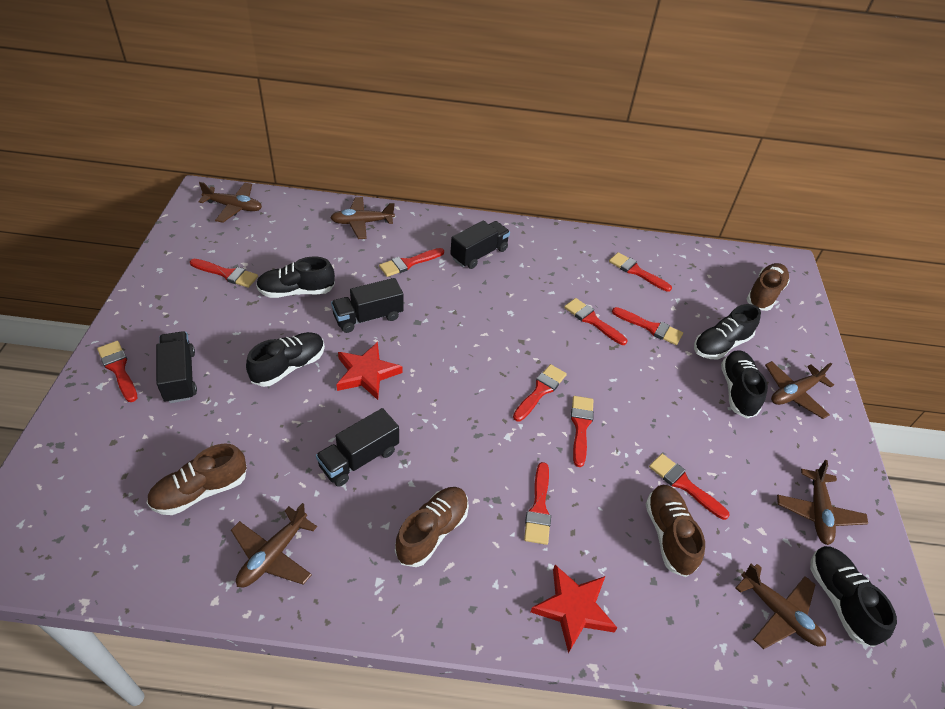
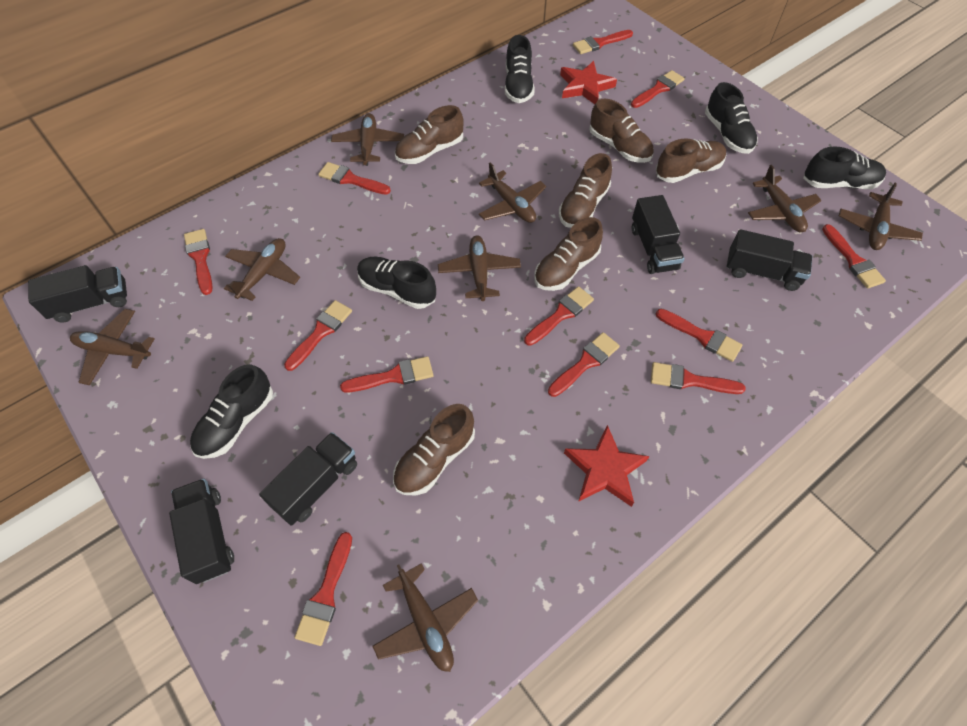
black truck: 4 -> 5
brown plane: 6 -> 8
brown shoe: 4 -> 6
red brush: 10 -> 12

